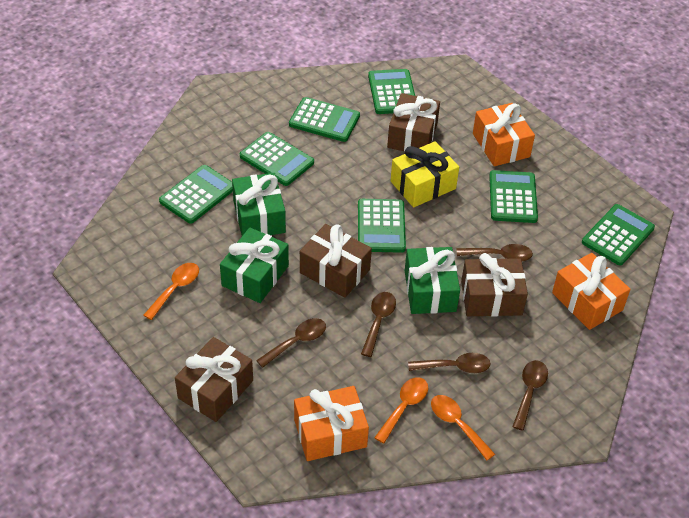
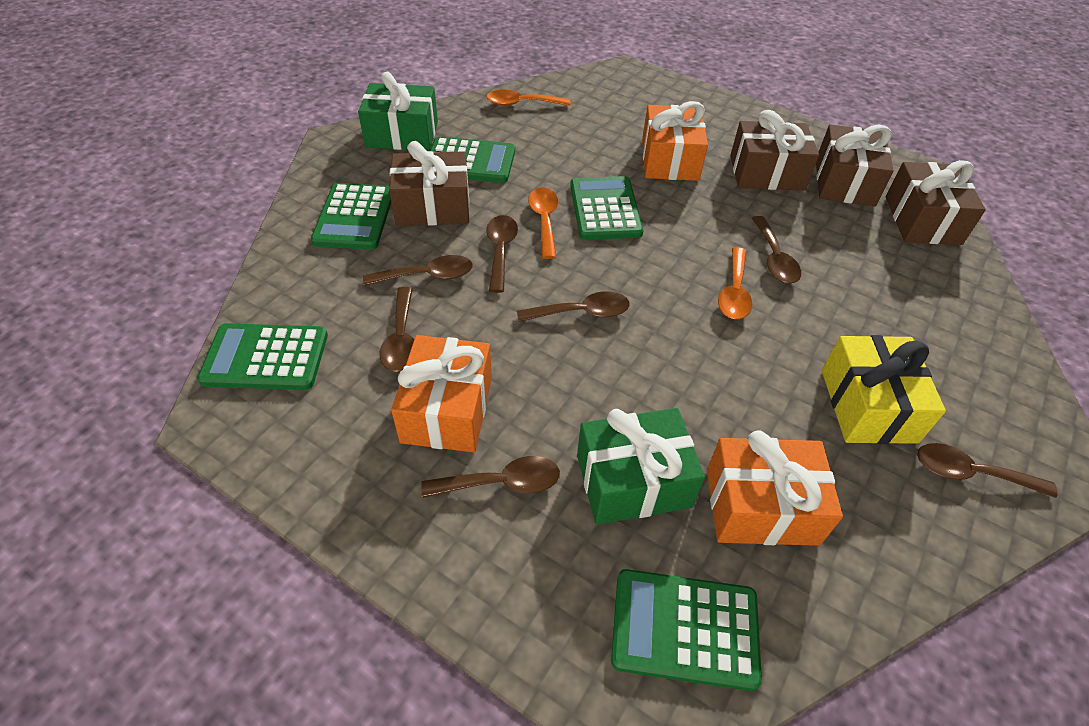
brown spoon: 5 -> 7
green calculator: 7 -> 5
green gift: 3 -> 2

